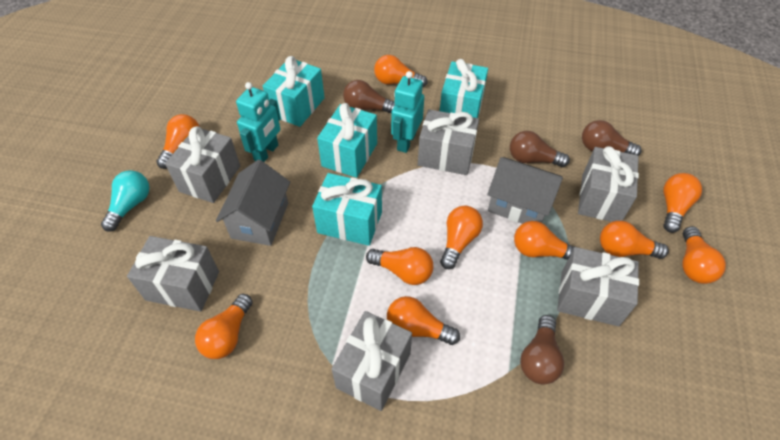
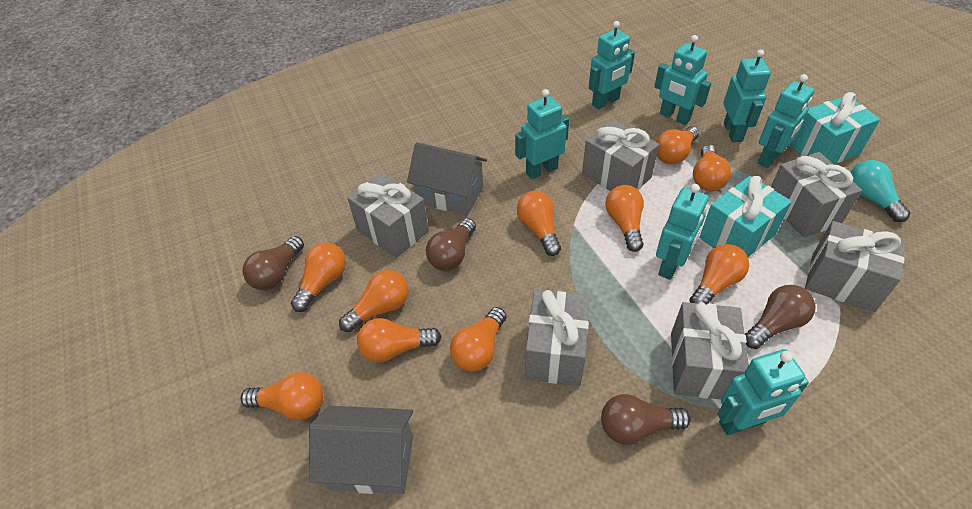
turquoise gift: 4 -> 2
turquoise robot: 2 -> 7

